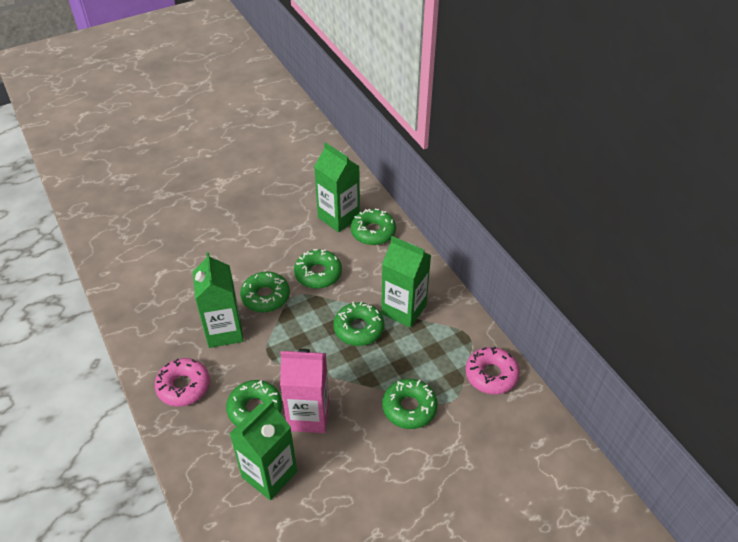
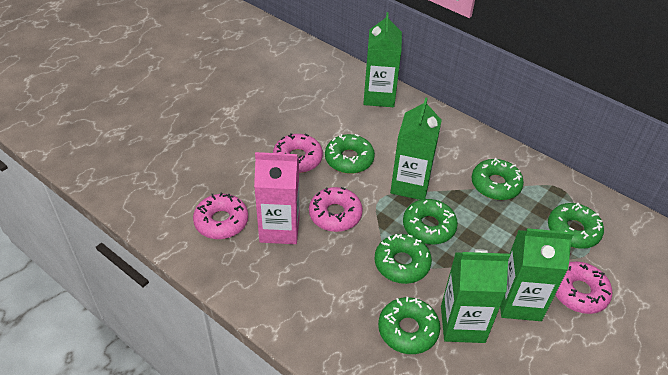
pink donut: 2 -> 4

